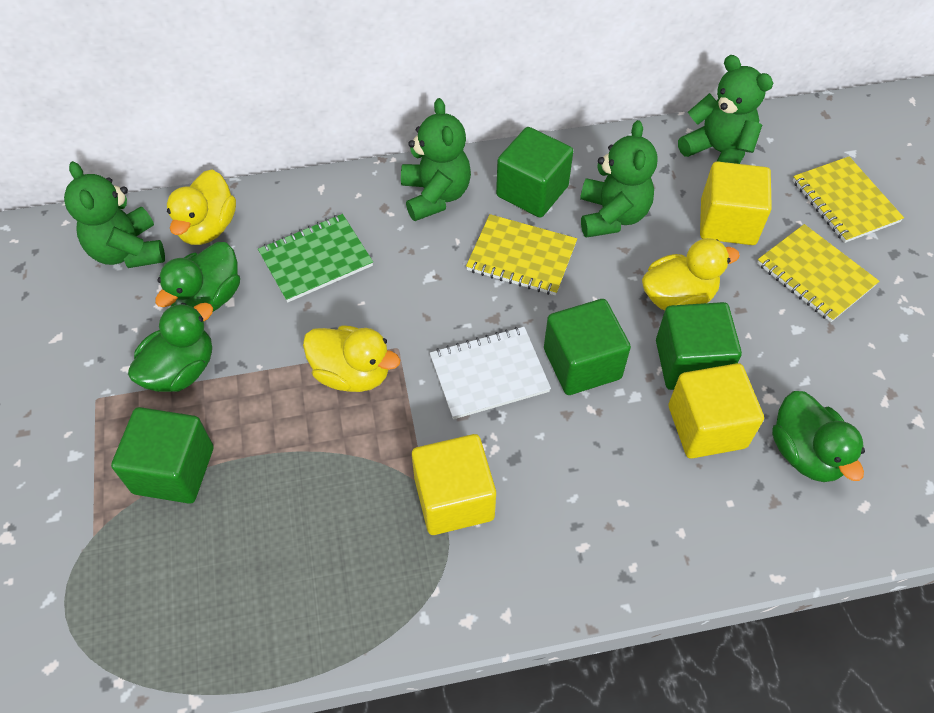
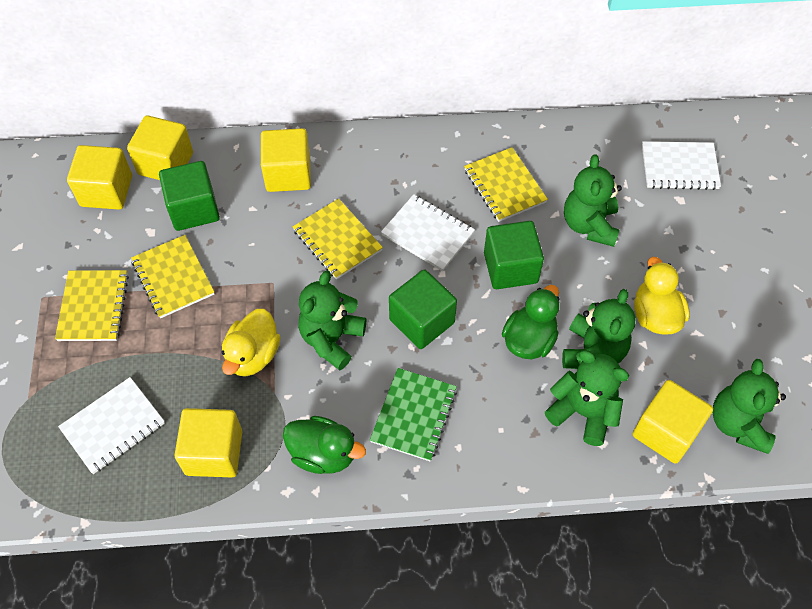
green cube: 4 -> 3
green duck: 3 -> 2
green teddy bear: 4 -> 5
white notebook: 1 -> 3
yellow cube: 3 -> 5
yellow duck: 3 -> 2
yellow notebook: 3 -> 4

